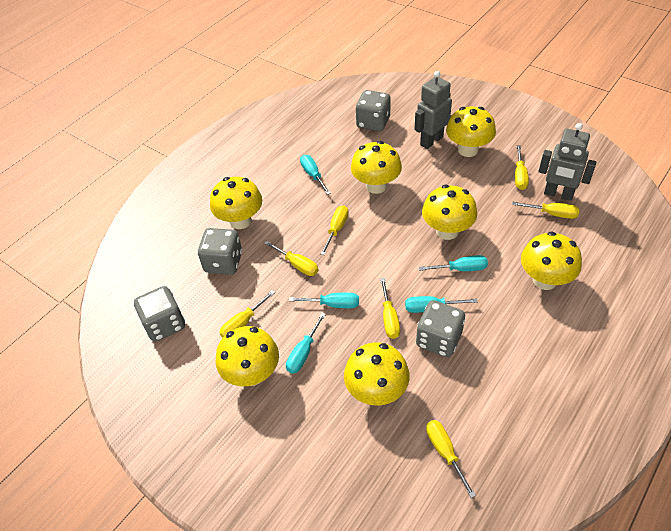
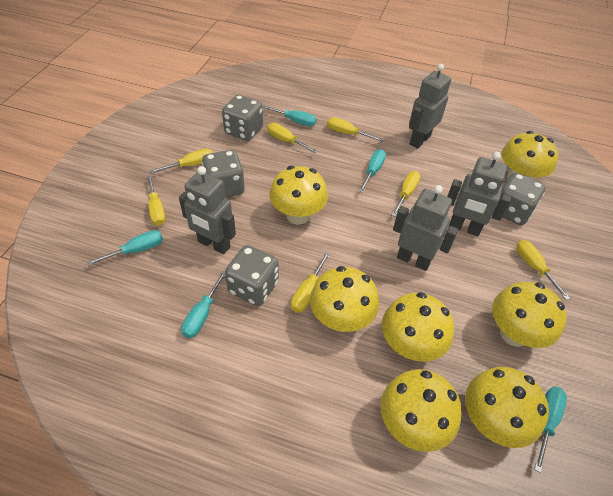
grey robot: 2 -> 4

